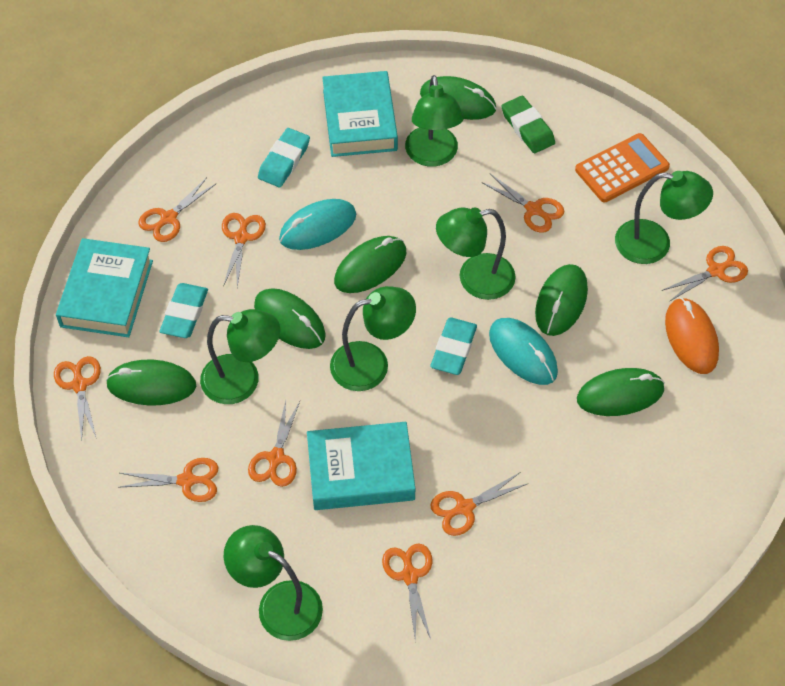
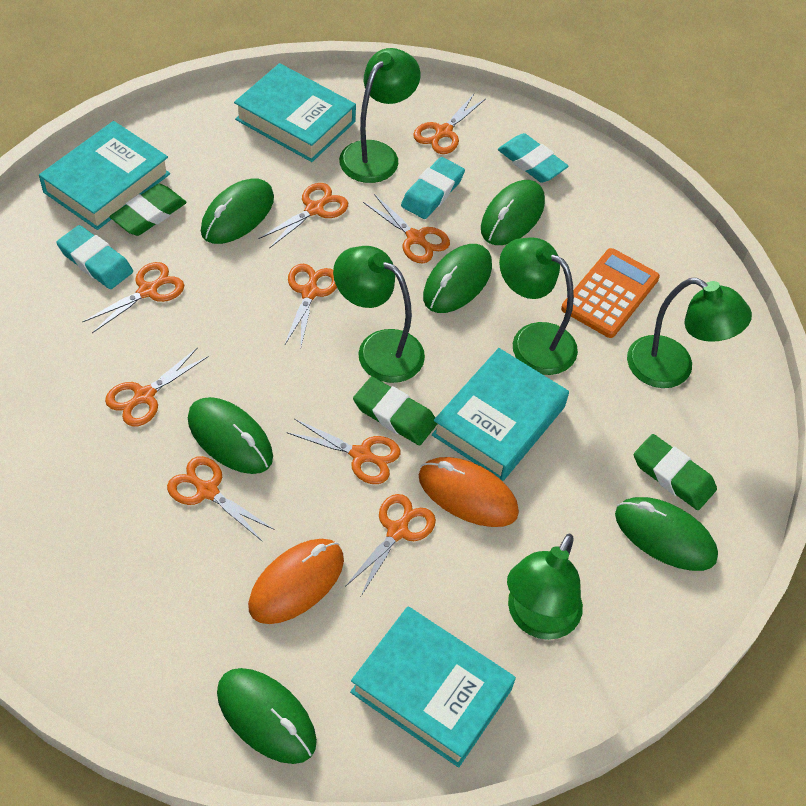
green eraser: 1 -> 3
green lamp: 6 -> 5
orange mouse: 1 -> 2
turquoise book: 3 -> 4
turquoise mouse: 2 -> 0

